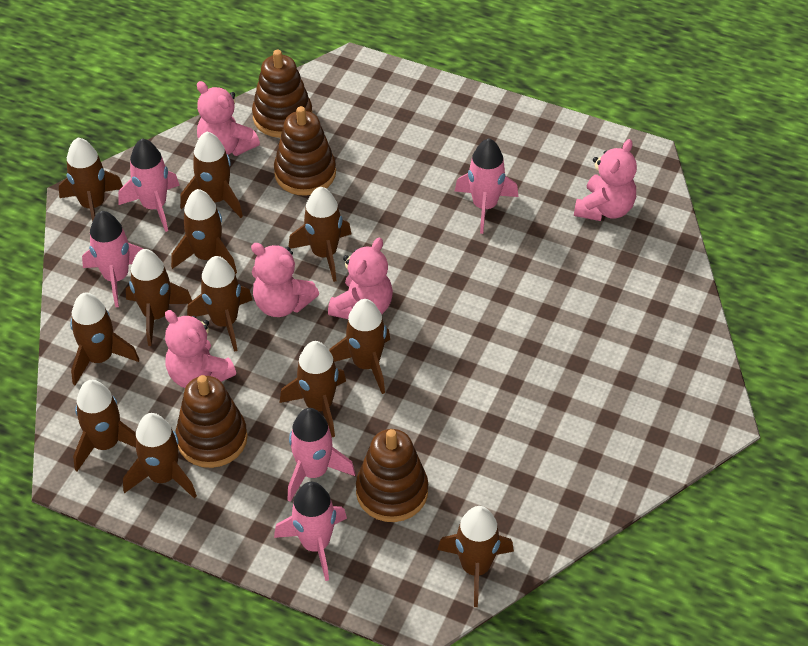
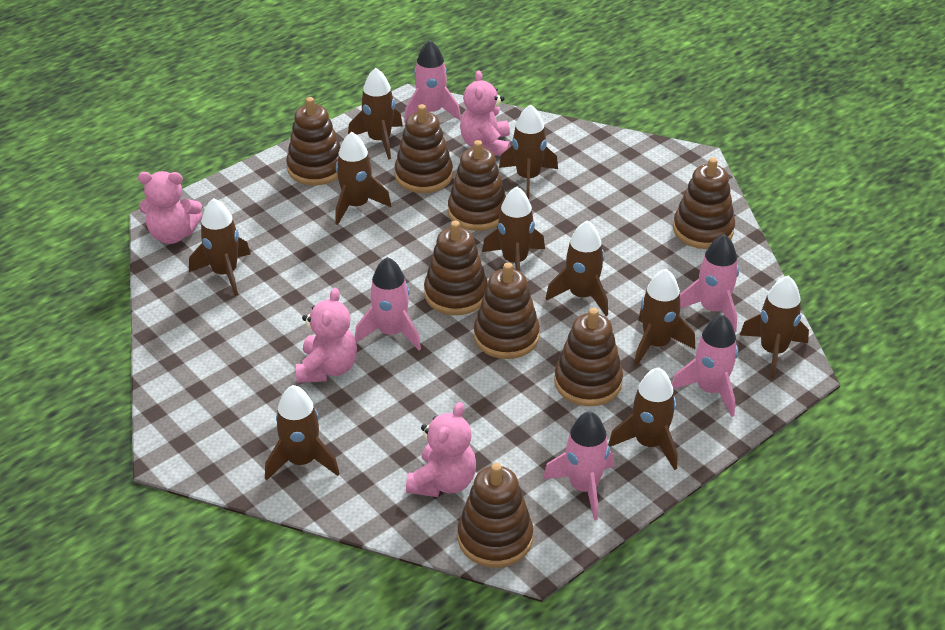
brown rocket: 12 -> 10
brown stacking toy: 4 -> 8
pink teddy bear: 5 -> 4

